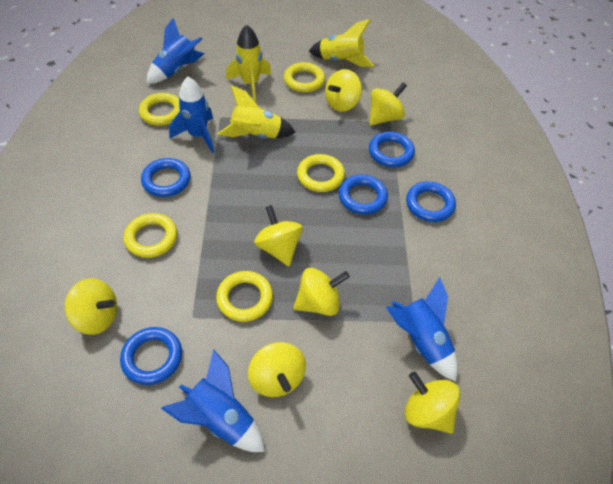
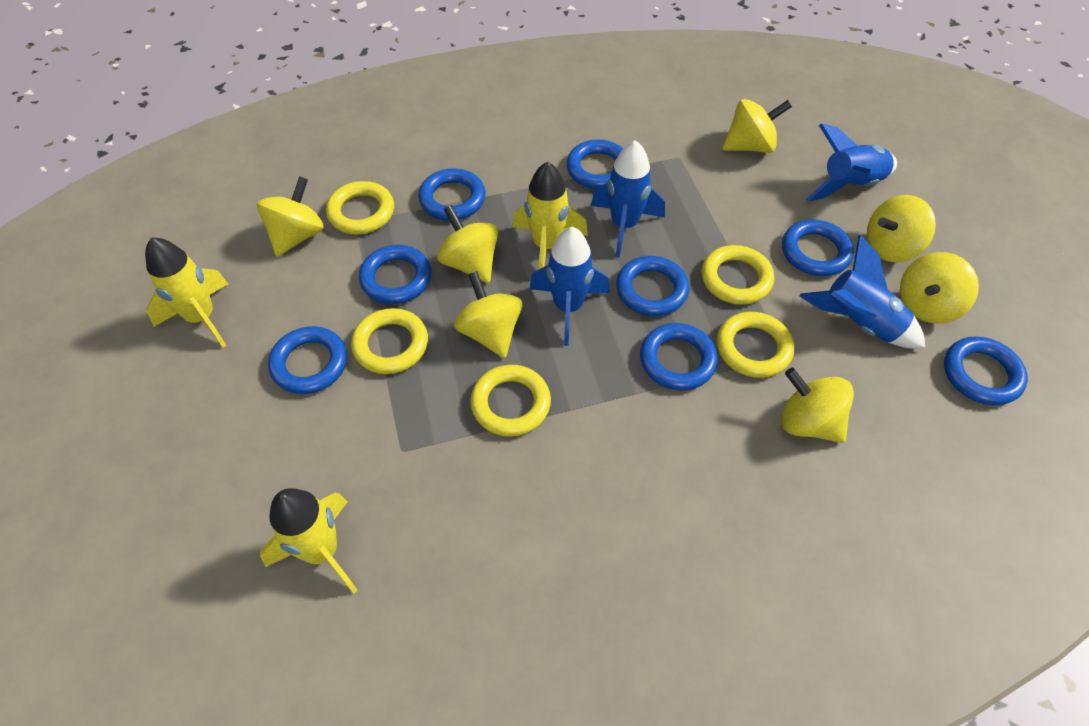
blue ring: 5 -> 8

